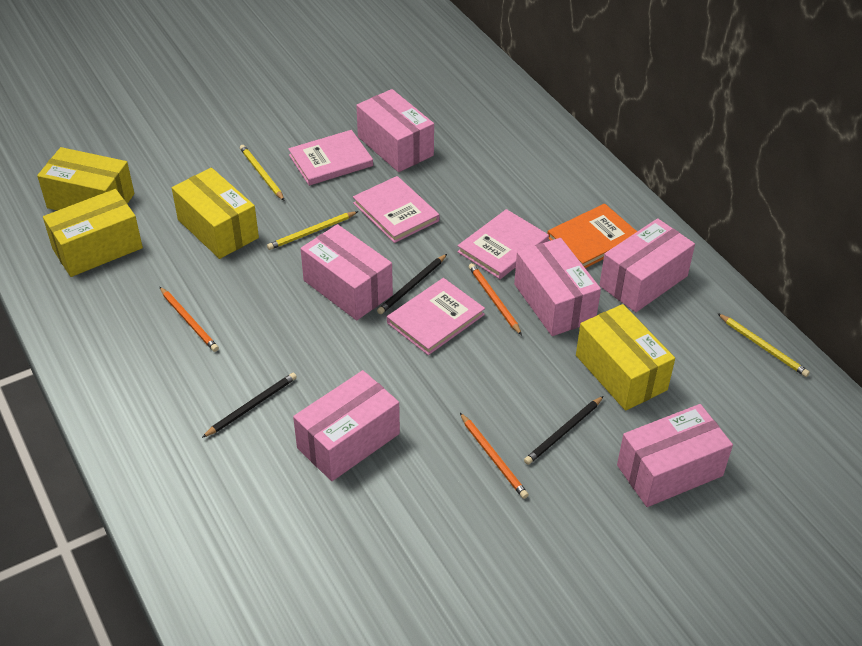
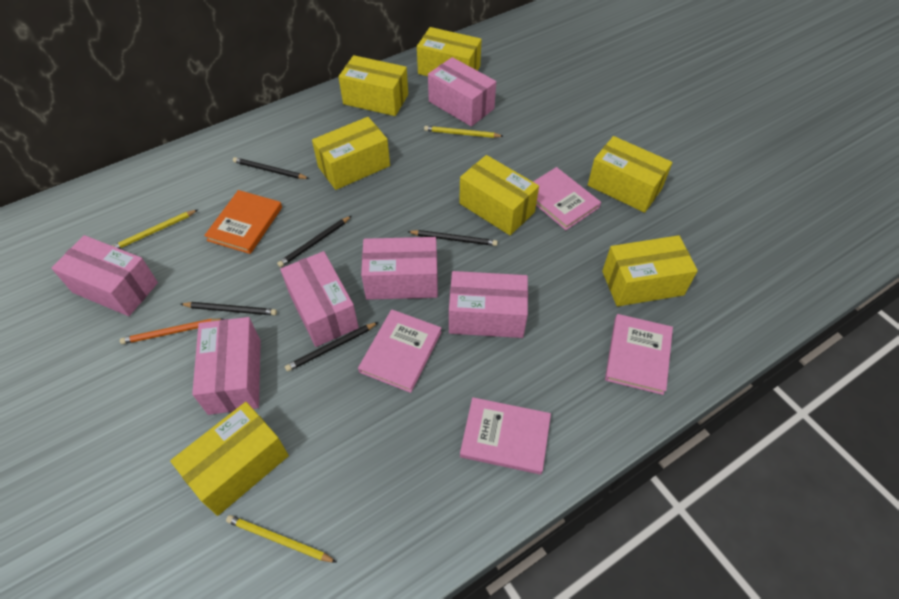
black pencil: 3 -> 5
orange pencil: 3 -> 1
yellow box: 4 -> 7

